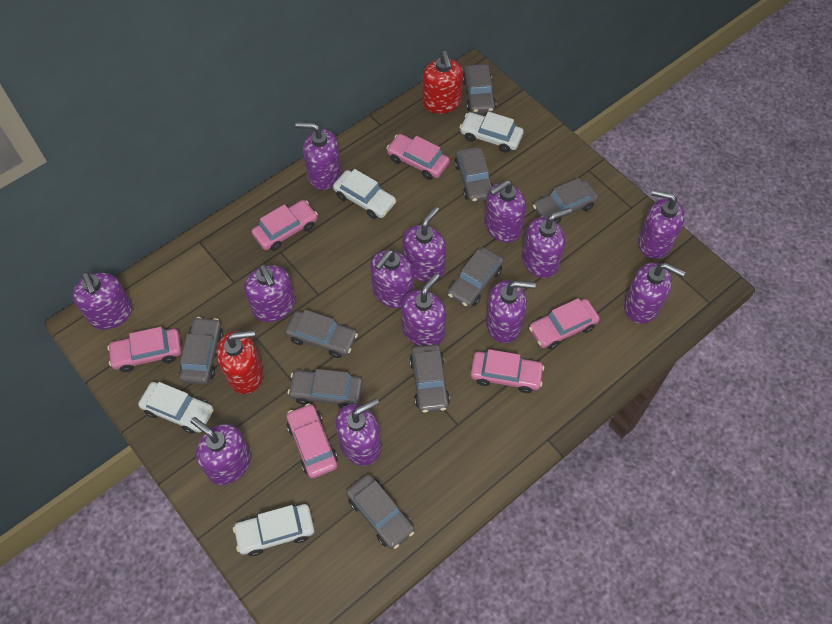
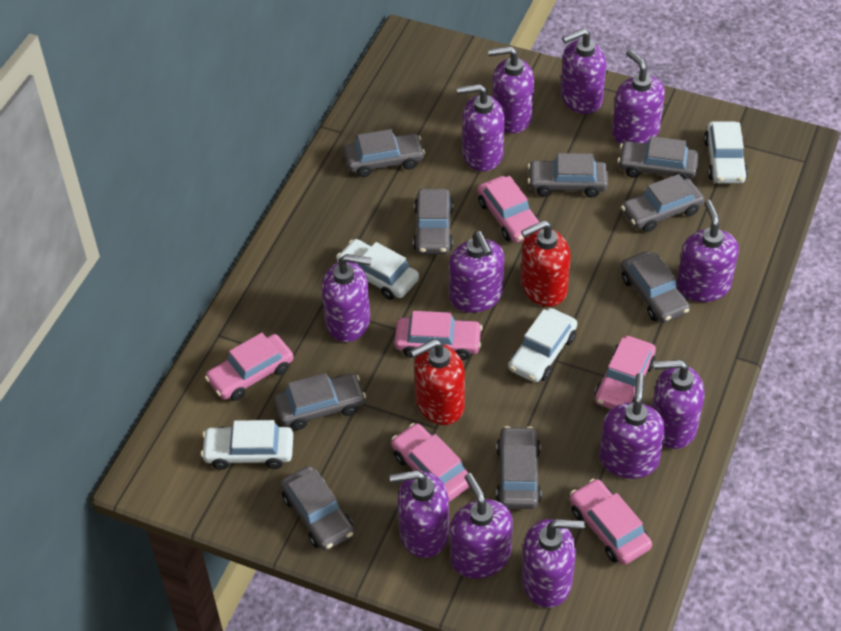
purple soap dispenser: 13 -> 12

